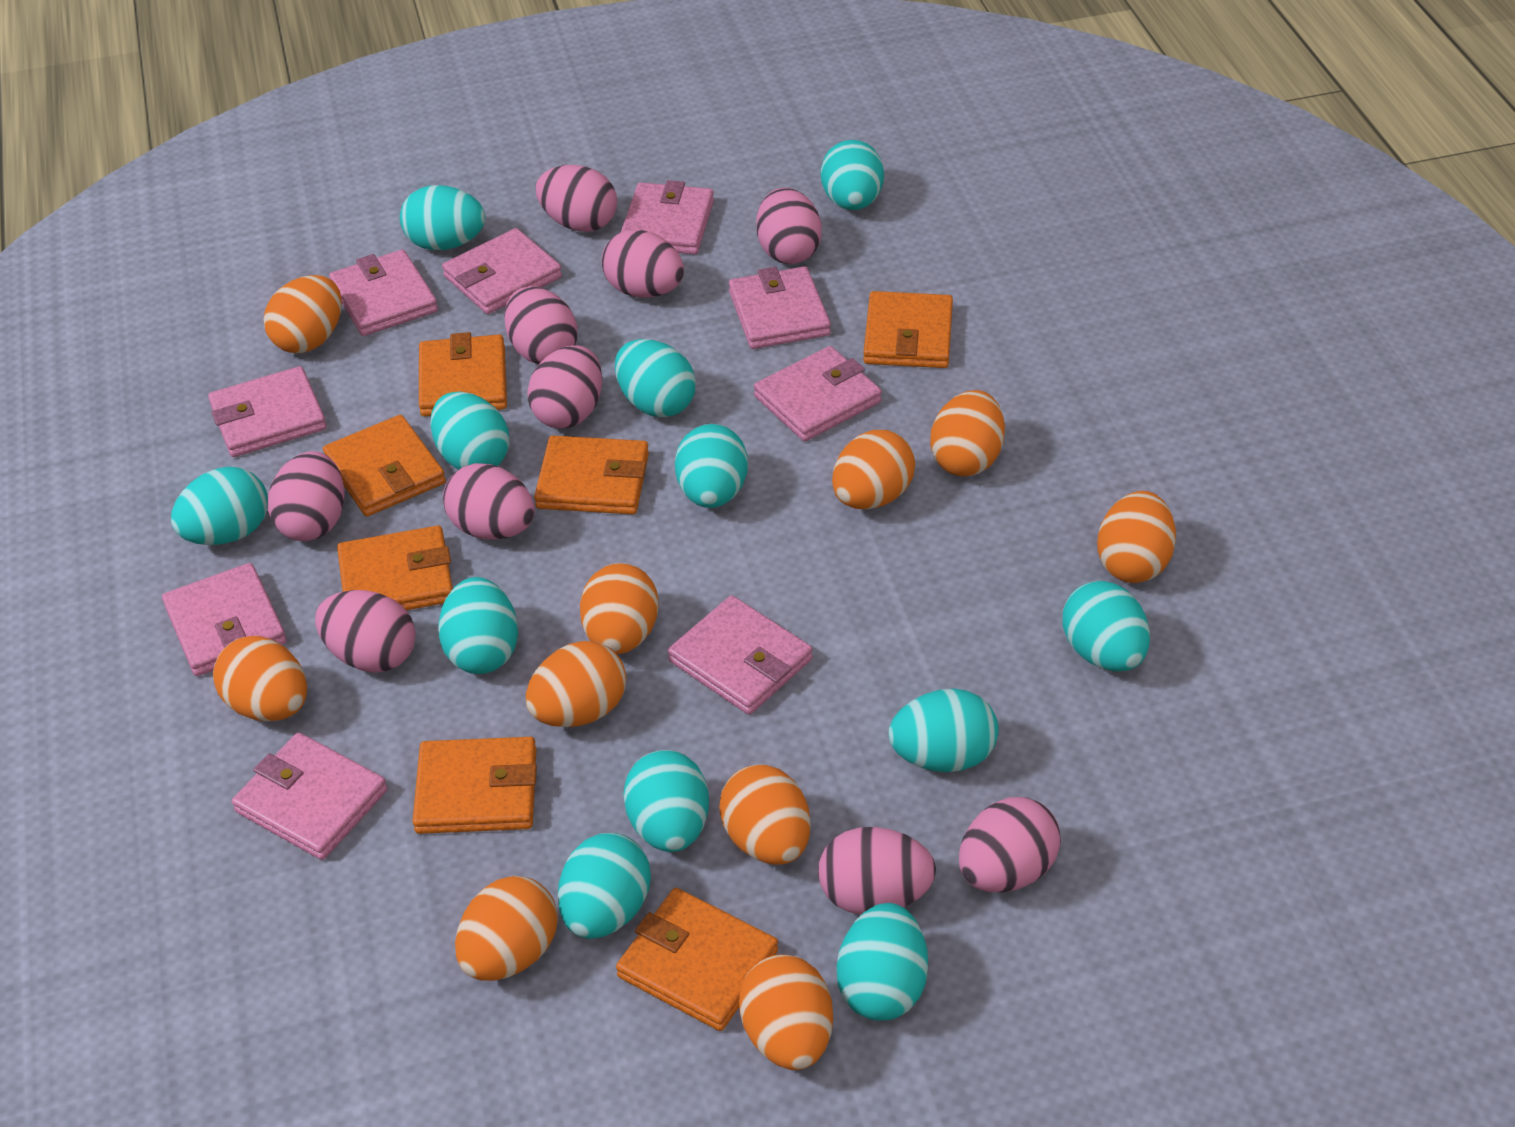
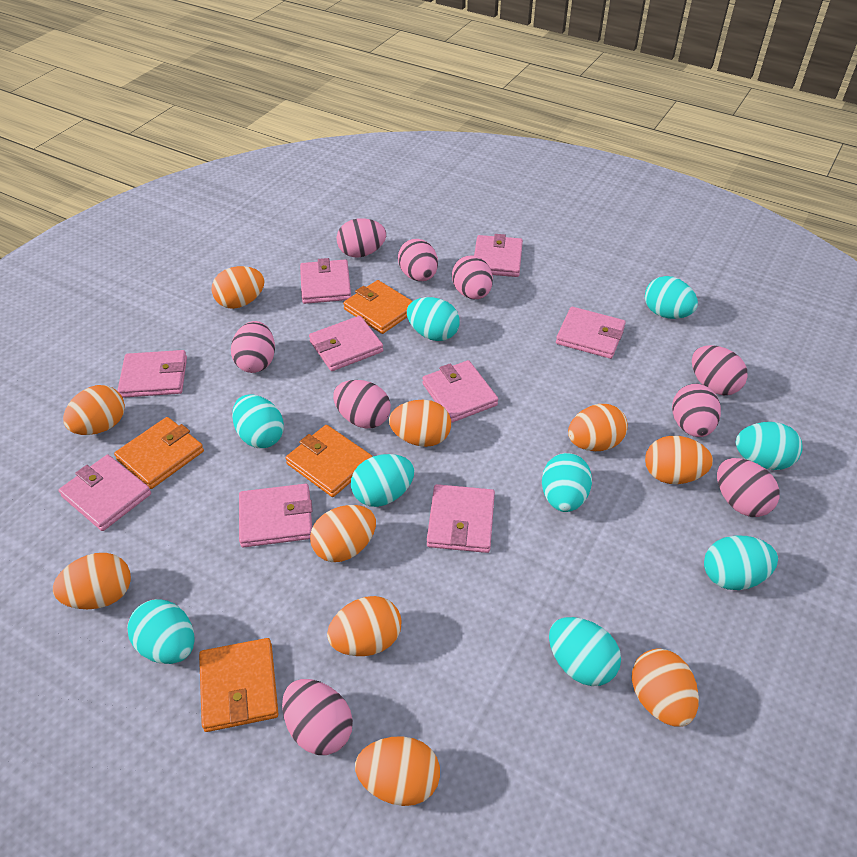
orange wallet: 7 -> 4
pink egg: 10 -> 9
turquoise egg: 12 -> 9

